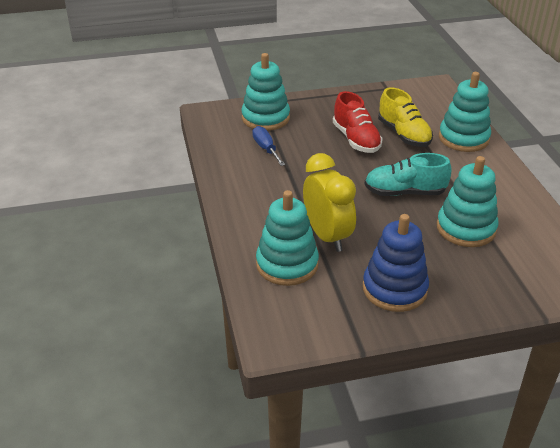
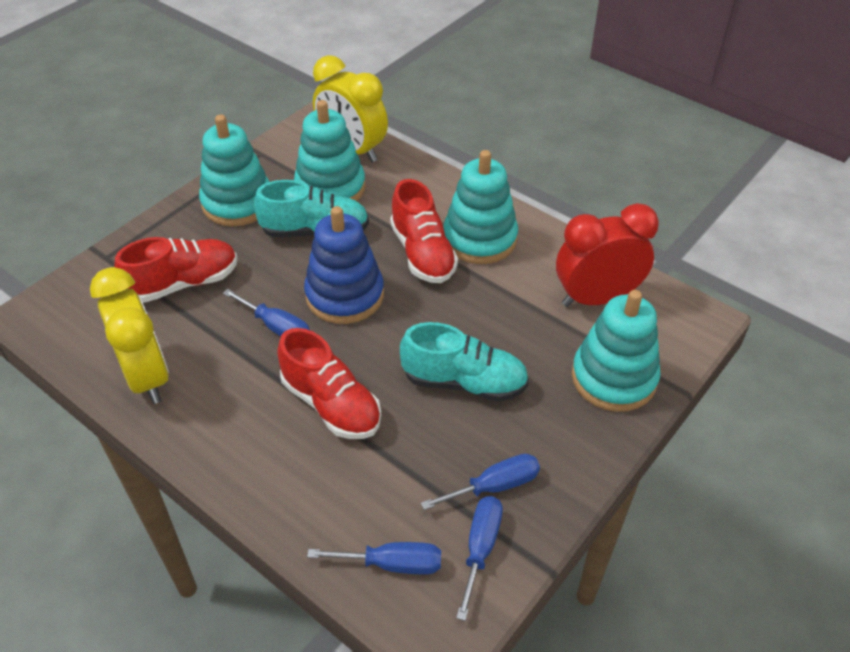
blue screwdriver: 1 -> 4
red clock: 0 -> 1
red shoe: 1 -> 3
turquoise shoe: 1 -> 2
yellow clock: 1 -> 2
yellow shoe: 1 -> 0

